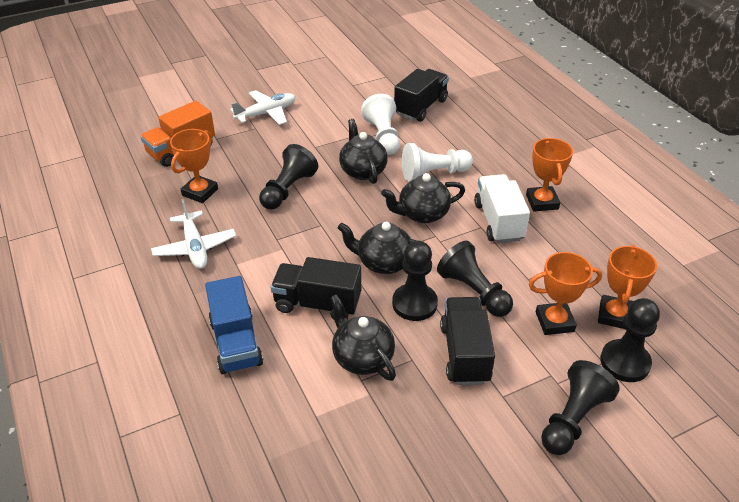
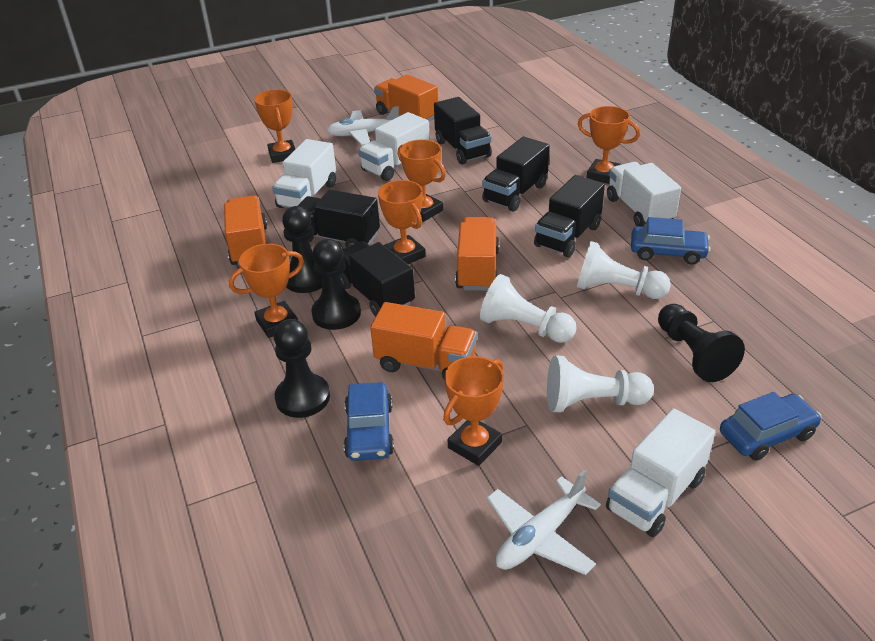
black pawn: 5 -> 4
black teapot: 4 -> 0
black truck: 3 -> 5
blue car: 0 -> 3
blue truck: 1 -> 0
orange trophy: 4 -> 6
orange truck: 1 -> 4
white pawn: 2 -> 3
white truck: 1 -> 4

